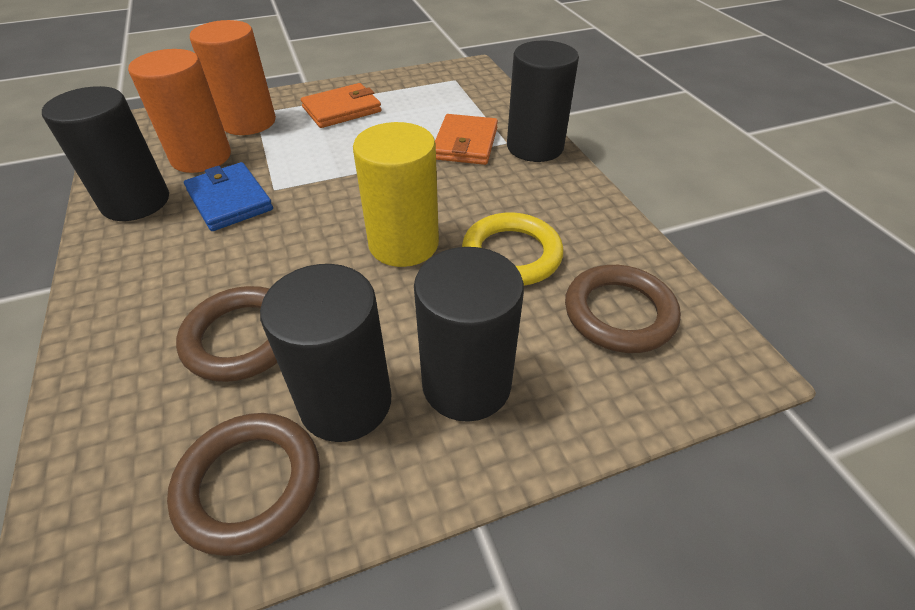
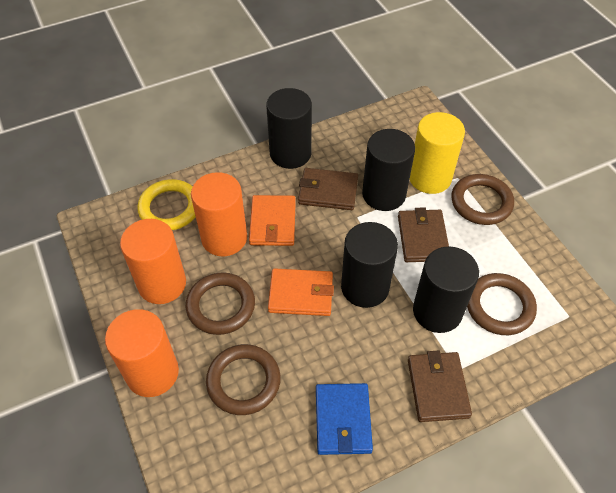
brown ring: 3 -> 4
brown wallet: 0 -> 3
orange cylinder: 2 -> 3

